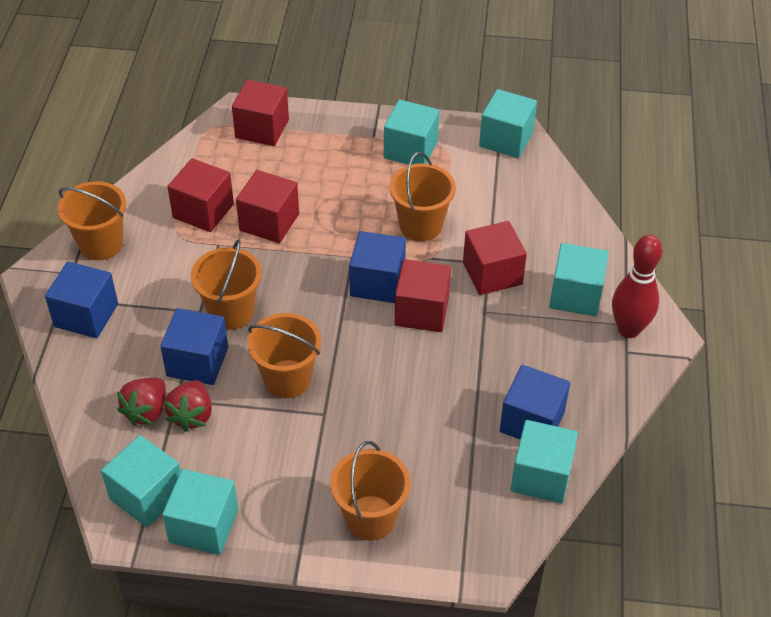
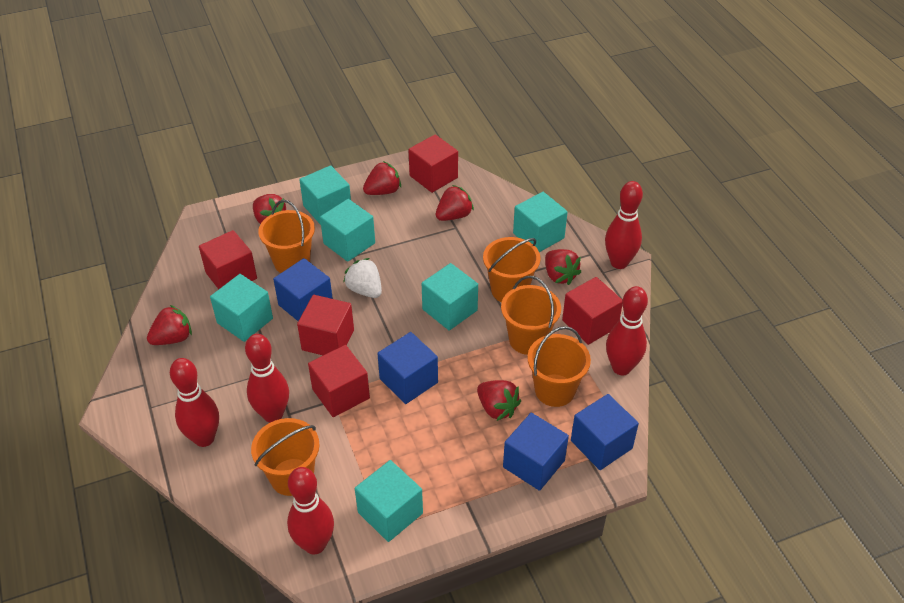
red bowling pin: 1 -> 5
red strawberry: 2 -> 6
white strawberry: 0 -> 1

